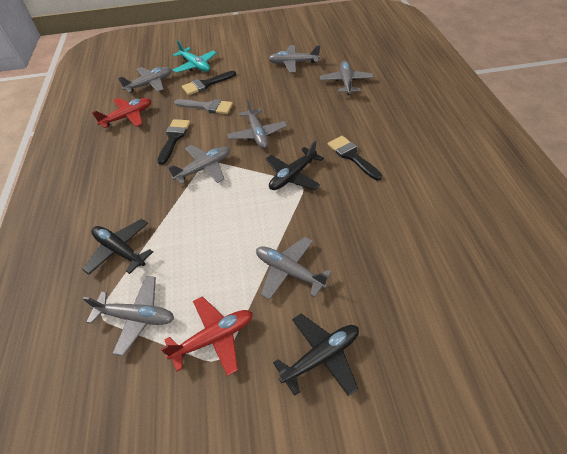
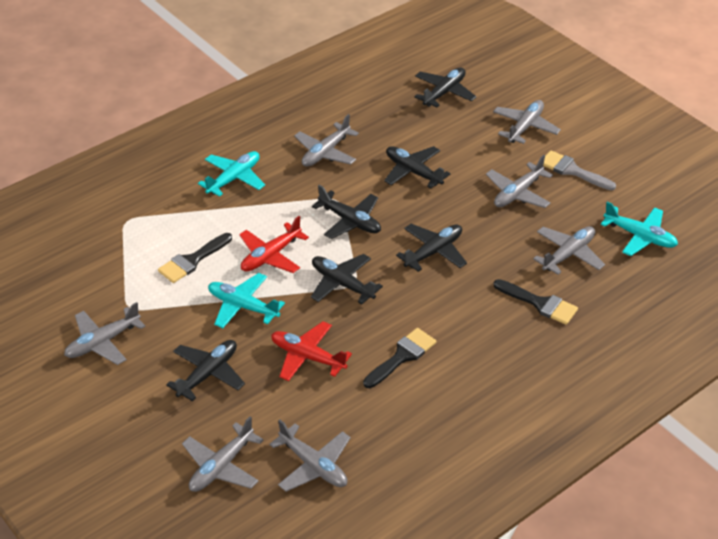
black plane: 3 -> 6
turquoise plane: 1 -> 3

